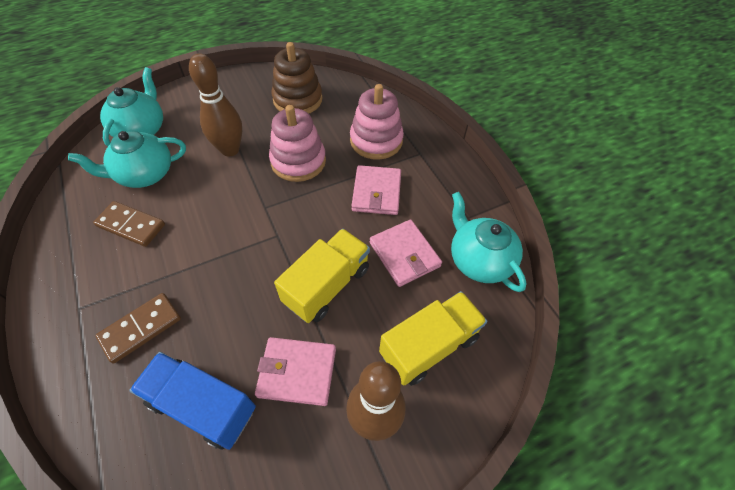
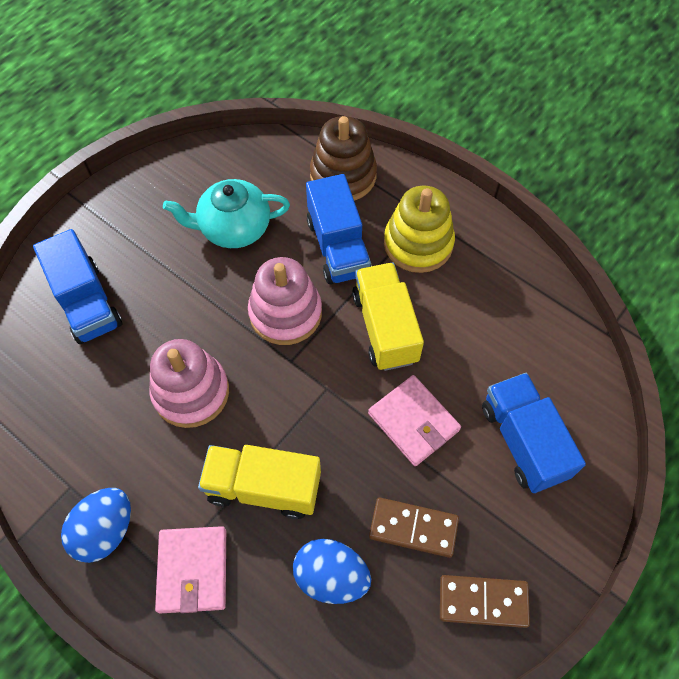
blue egg: 0 -> 2
blue truck: 1 -> 3
brown bowling pin: 2 -> 0
pink wallet: 3 -> 2
turquoise teapot: 3 -> 1
yellow stacking toy: 0 -> 1

